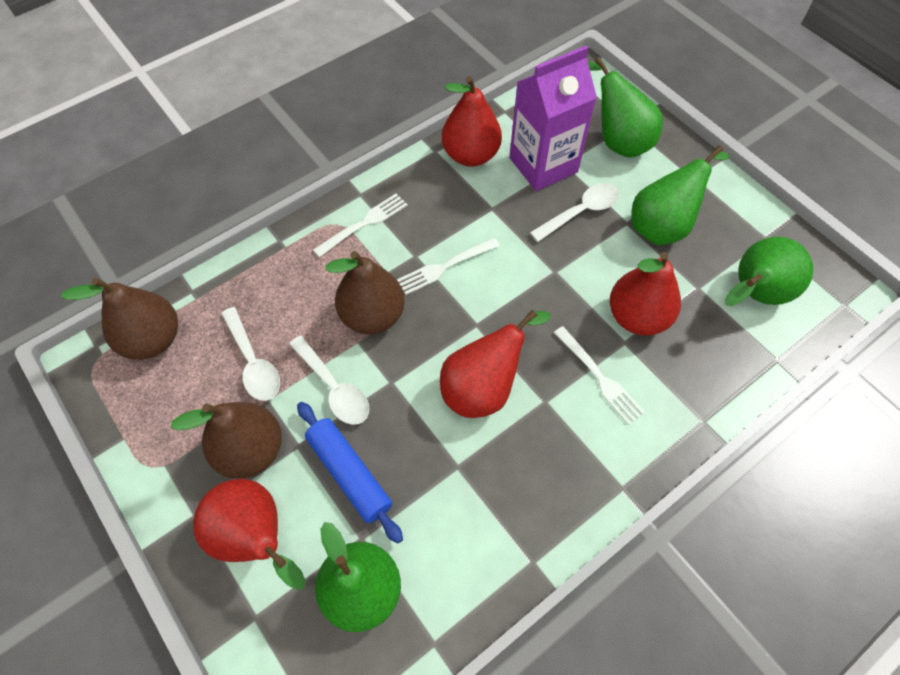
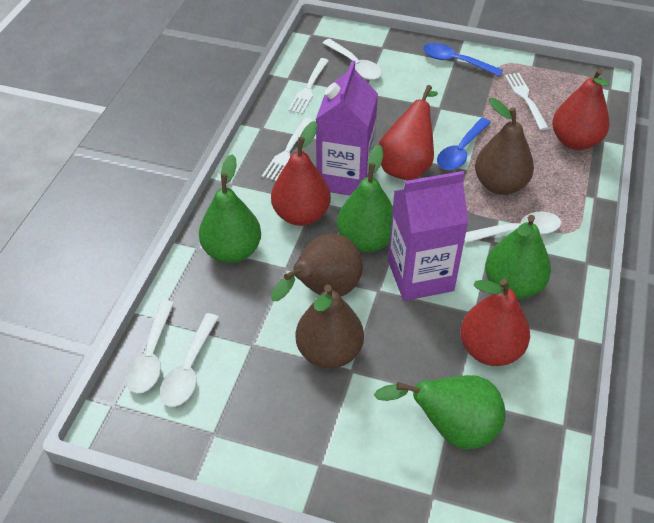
blue rolling pin: 1 -> 0
blue spoon: 0 -> 2
purple carton: 1 -> 2
white spoon: 3 -> 4

